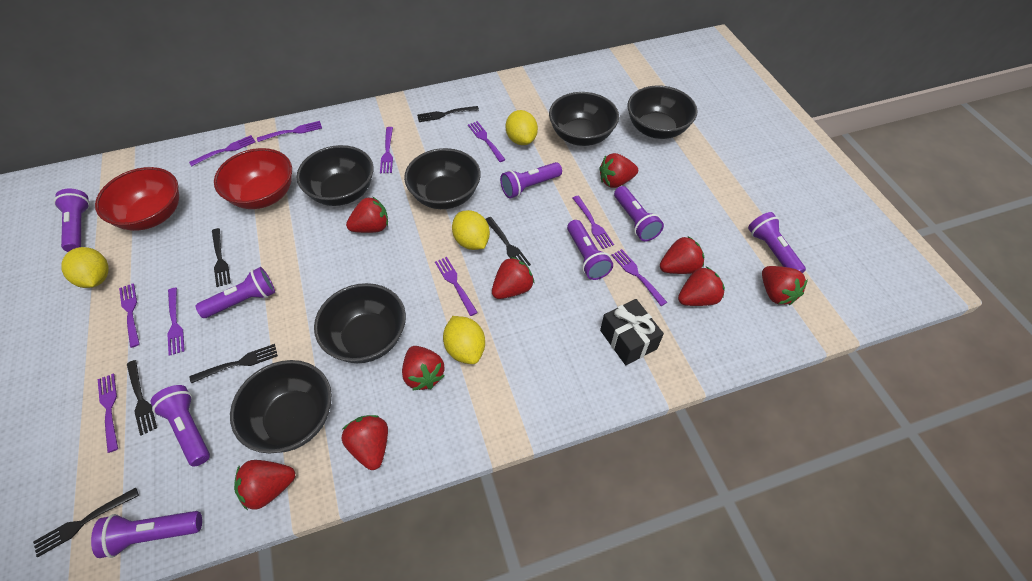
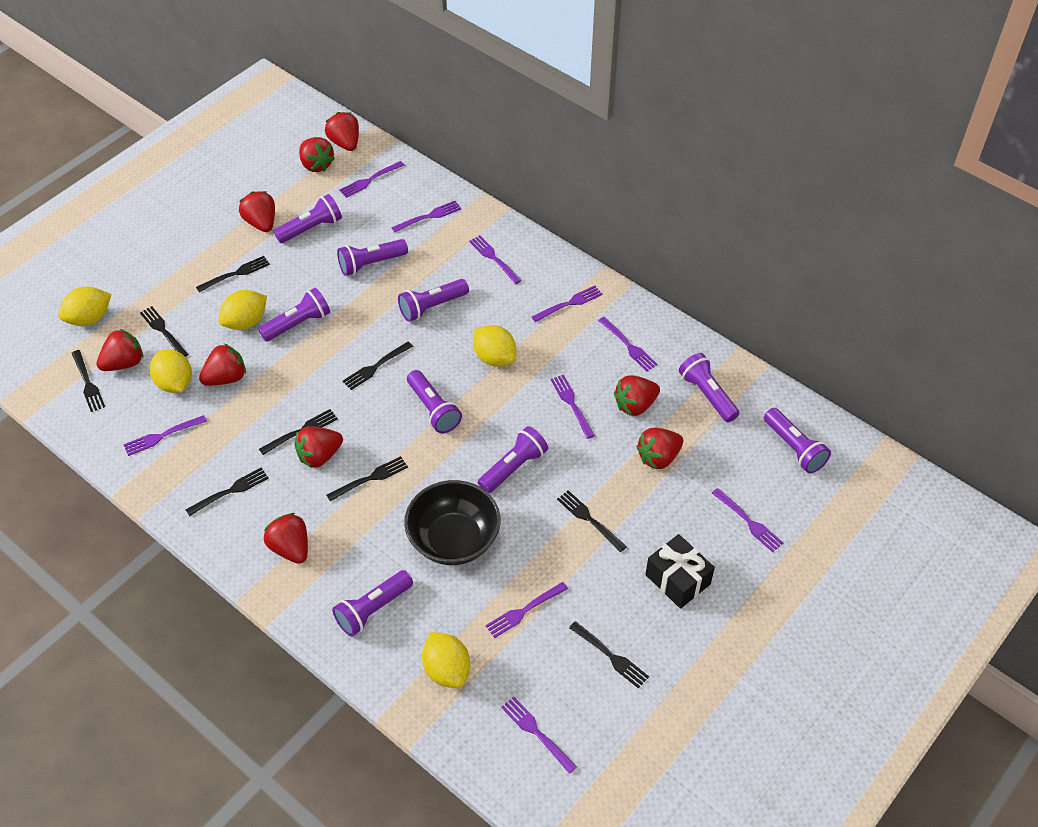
black bowl: 6 -> 1
black fork: 6 -> 9
purple flashlight: 8 -> 9
red bowl: 2 -> 0
yellow lemon: 4 -> 5

